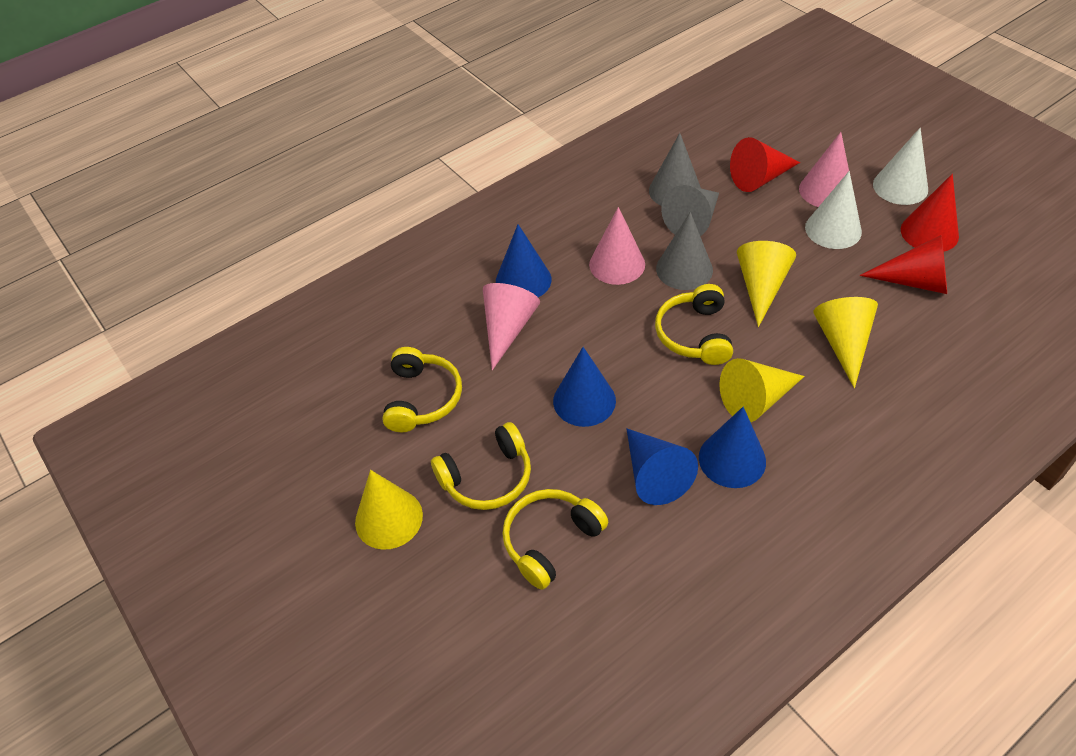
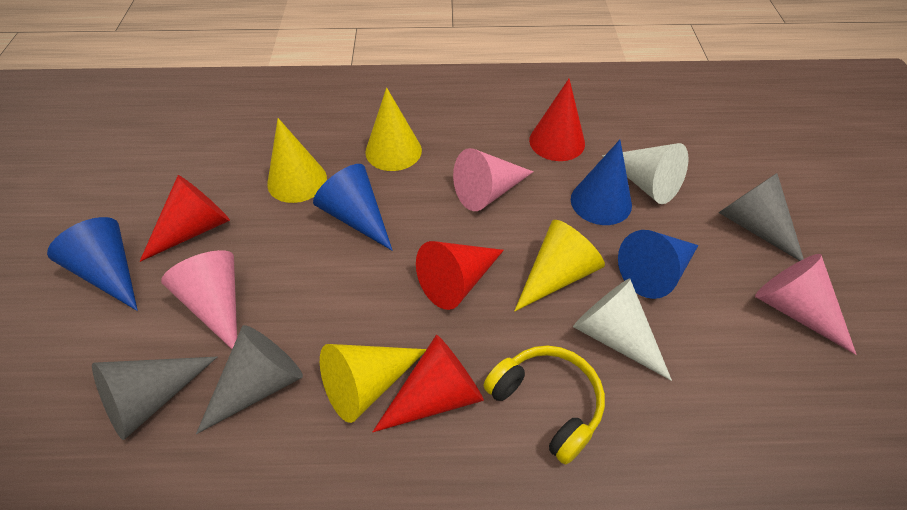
red cone: 3 -> 4
yellow headphones: 4 -> 1

